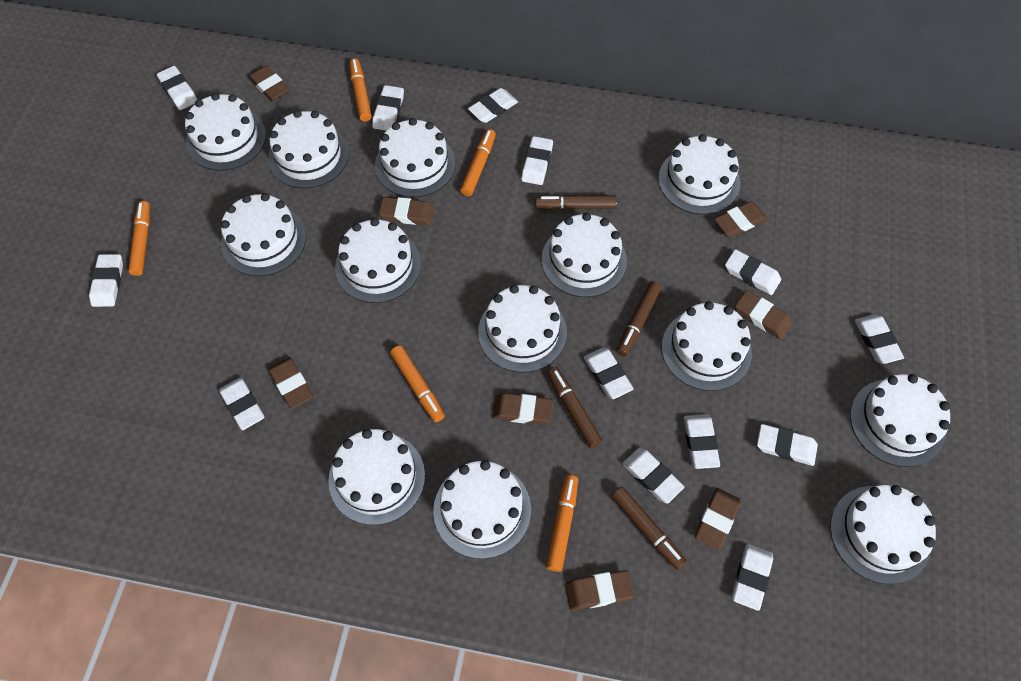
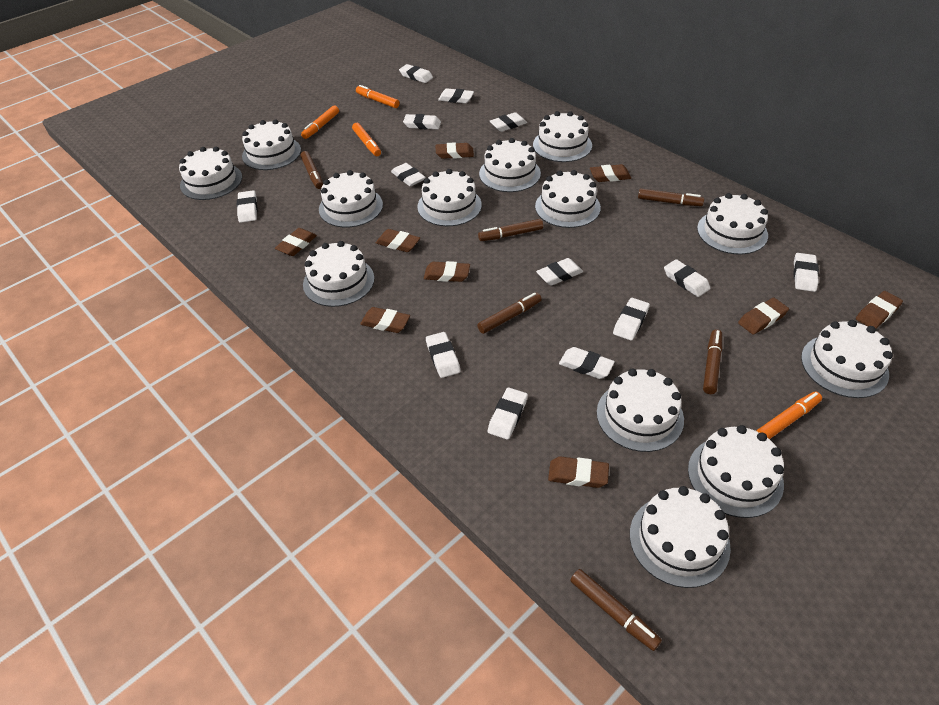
brown eraser: 8 -> 9
brown marker: 4 -> 6
orange marker: 5 -> 4

